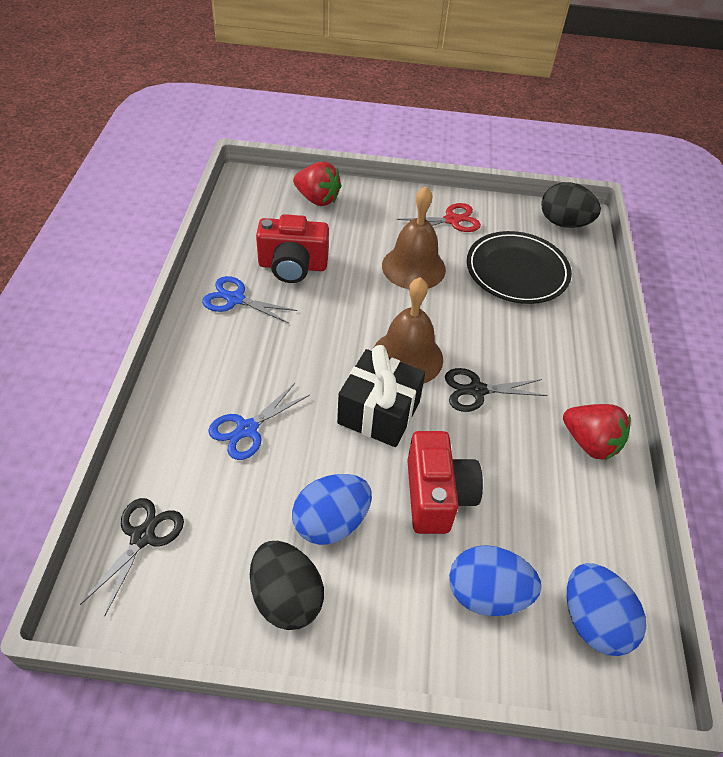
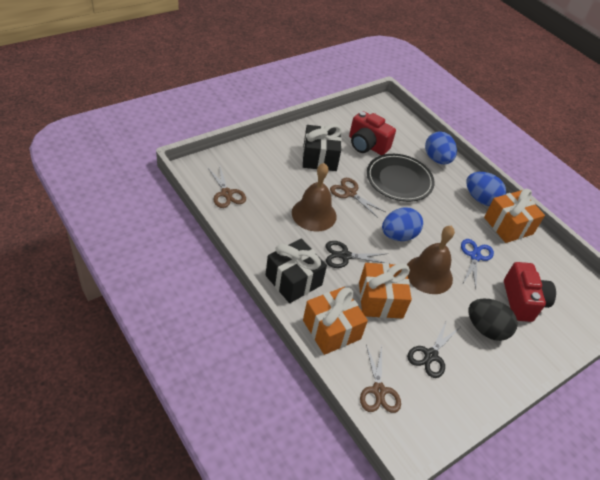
black egg: 2 -> 1
black gift: 1 -> 2
blue scissors: 2 -> 1
brown scissors: 0 -> 3
orange gift: 0 -> 3
red scissors: 1 -> 0
red strawberry: 2 -> 0

